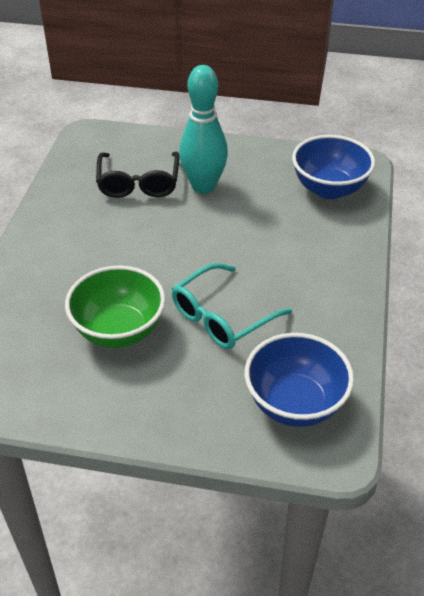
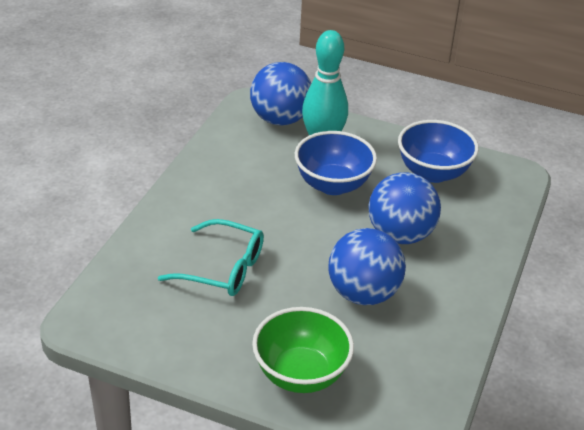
black glasses: 1 -> 0
blue ball: 0 -> 3

